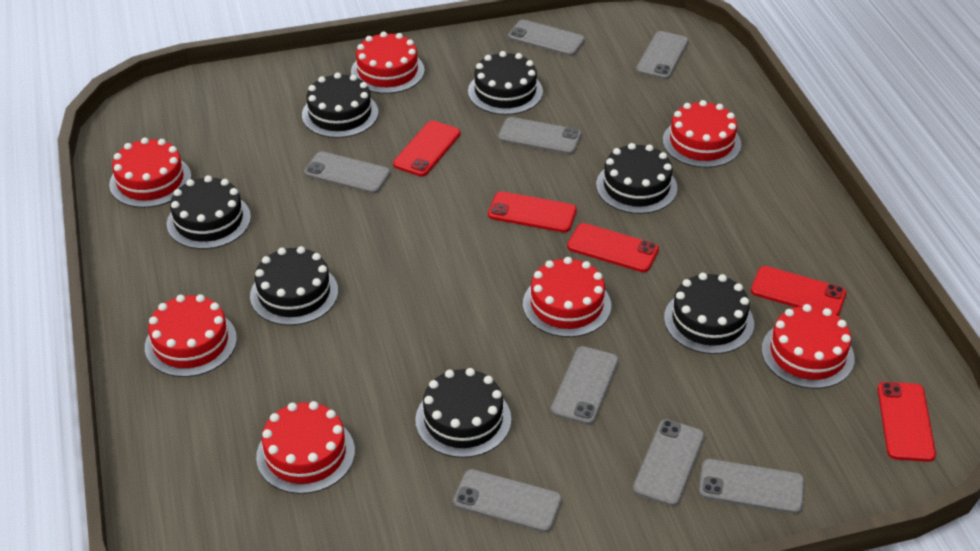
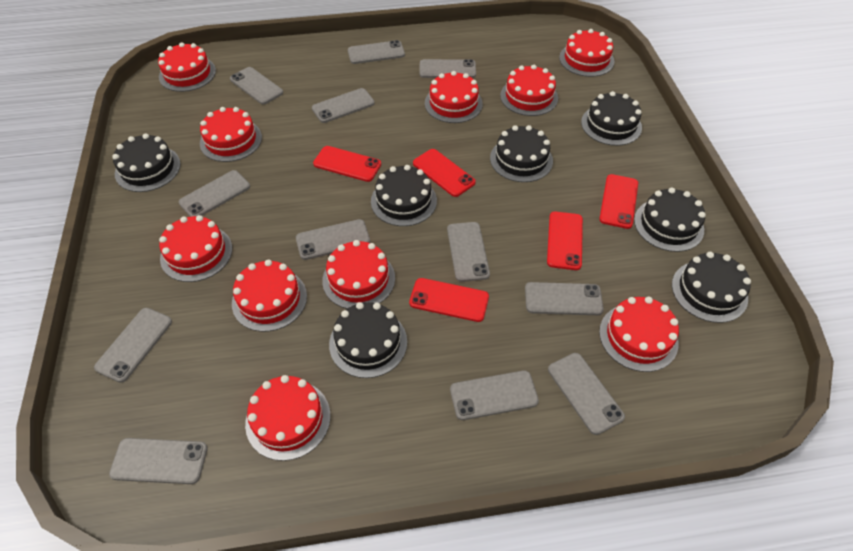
grey phone: 8 -> 12
red cake: 7 -> 10

